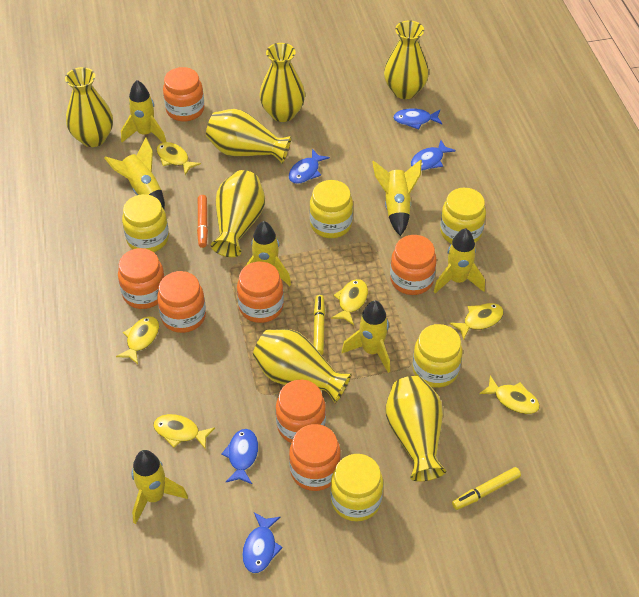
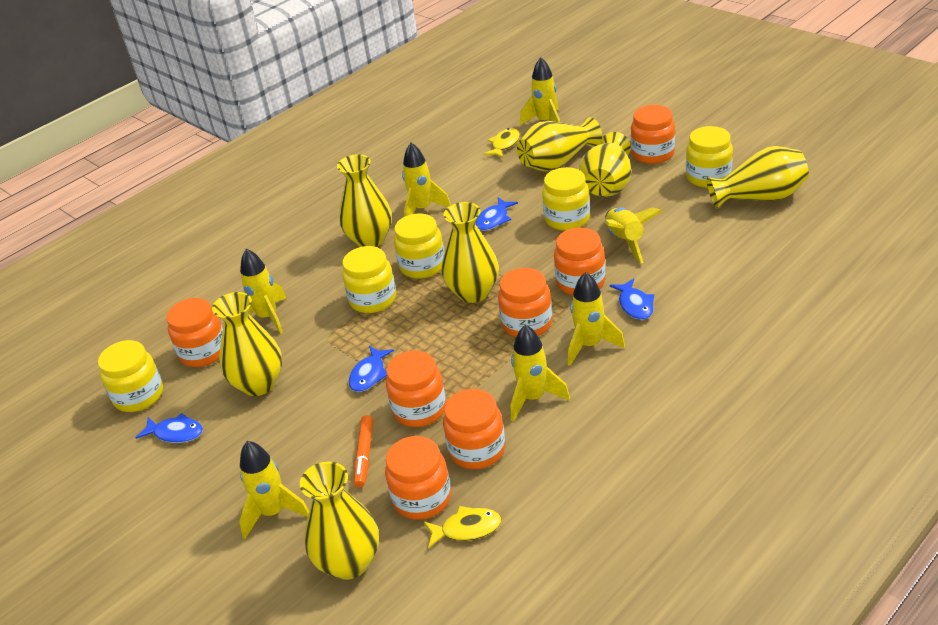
blue fish: 5 -> 4
yellow fish: 6 -> 2
yellow marker: 2 -> 0

